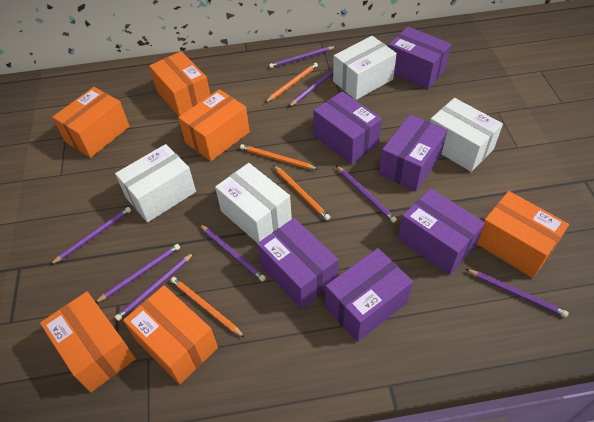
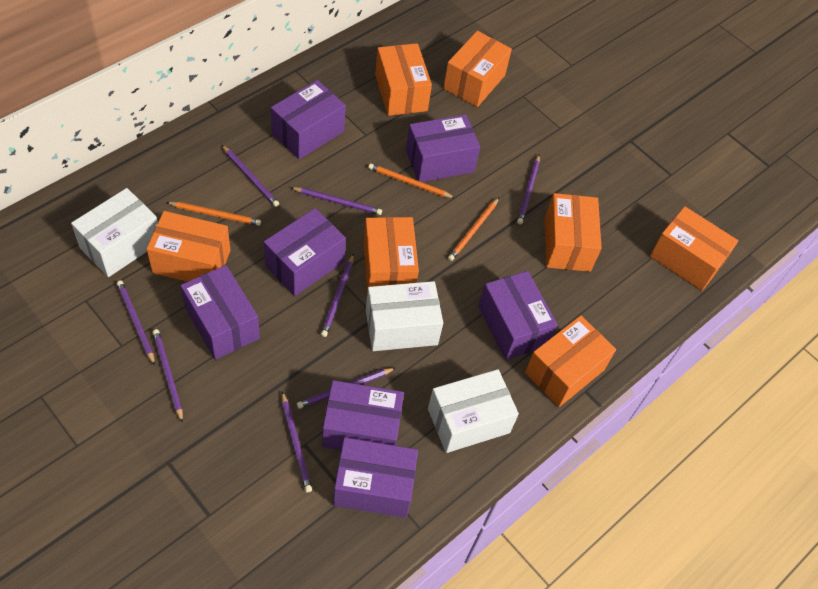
orange box: 6 -> 7
orange pencil: 4 -> 3
purple box: 6 -> 7
white box: 4 -> 3

